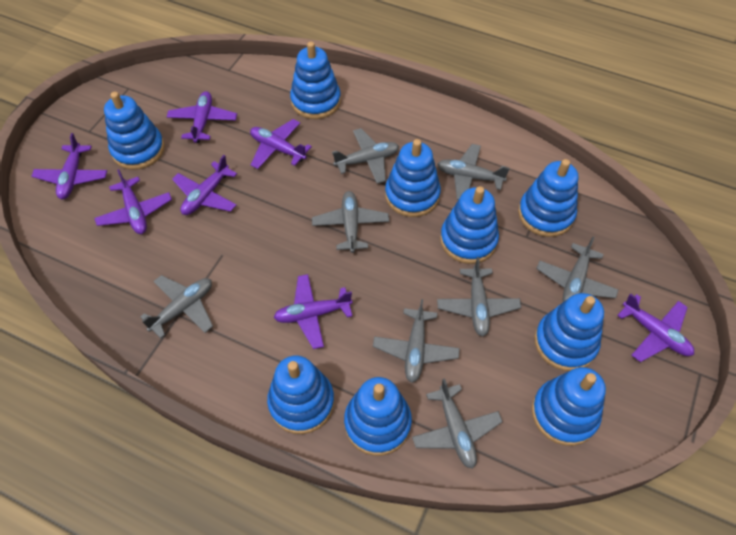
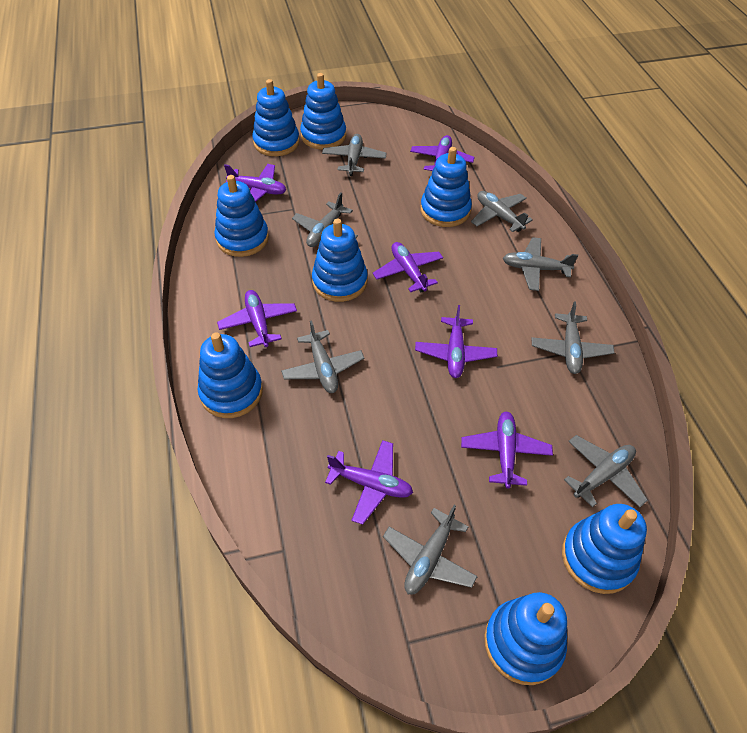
blue stacking toy: 9 -> 8

